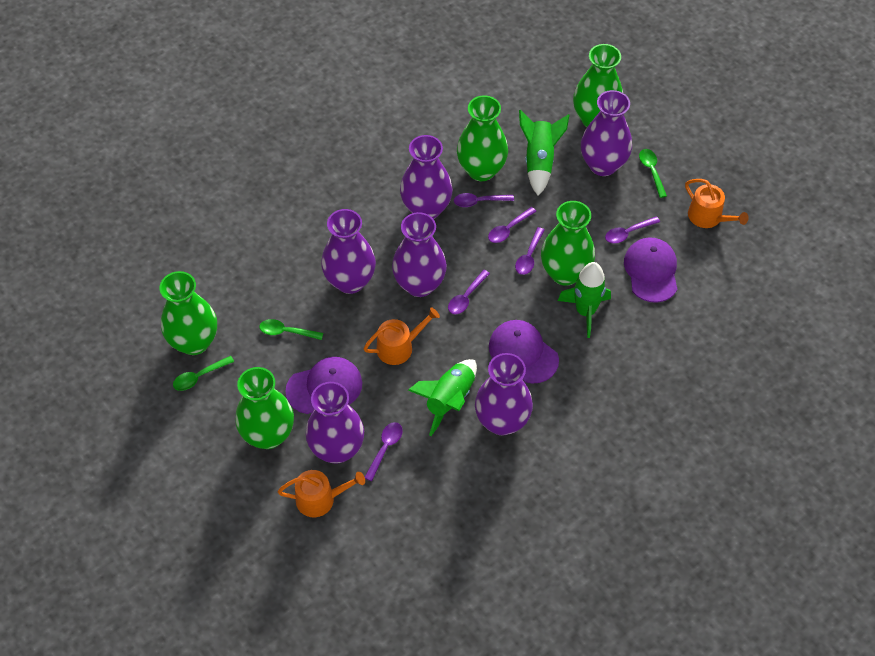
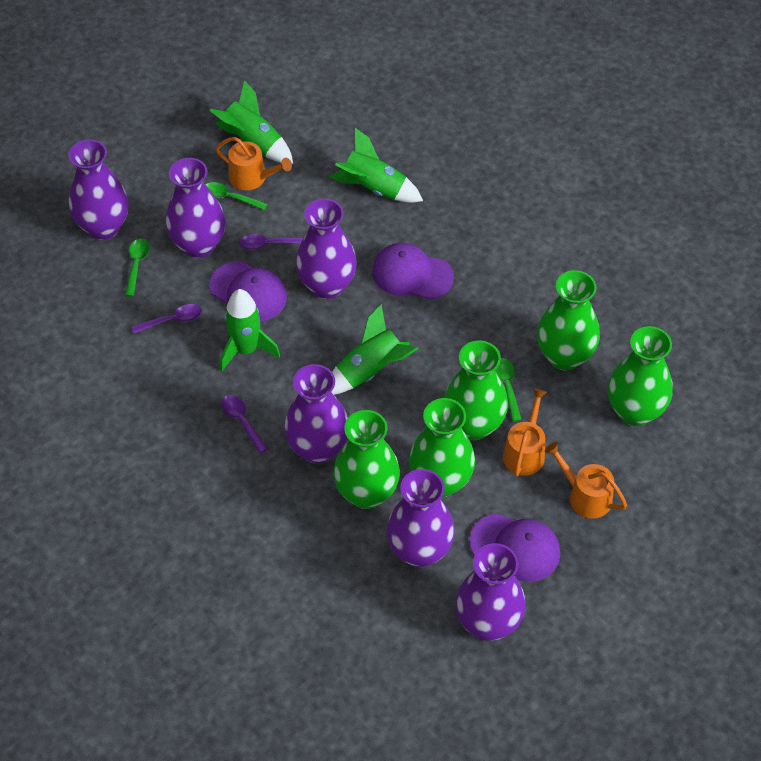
green rocket: 3 -> 4
purple spoon: 6 -> 3

